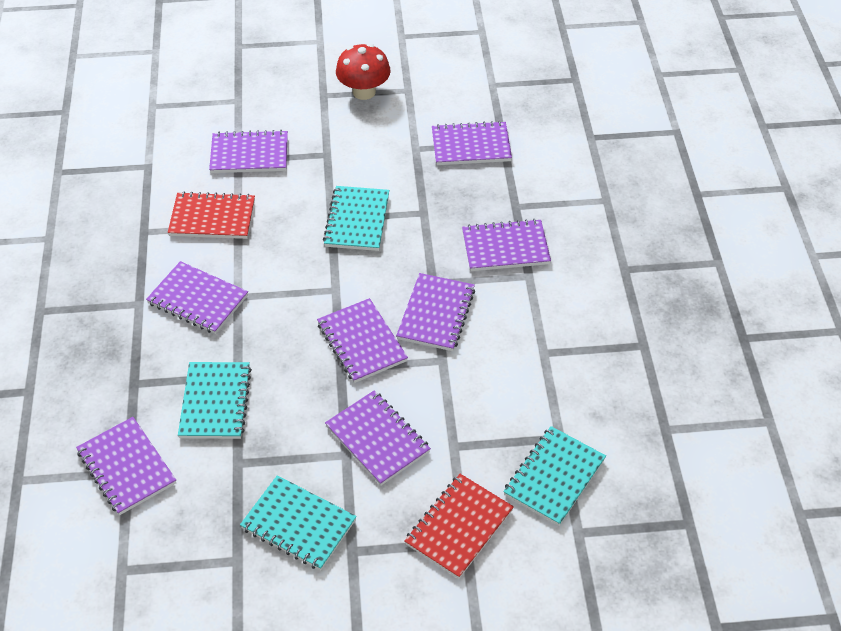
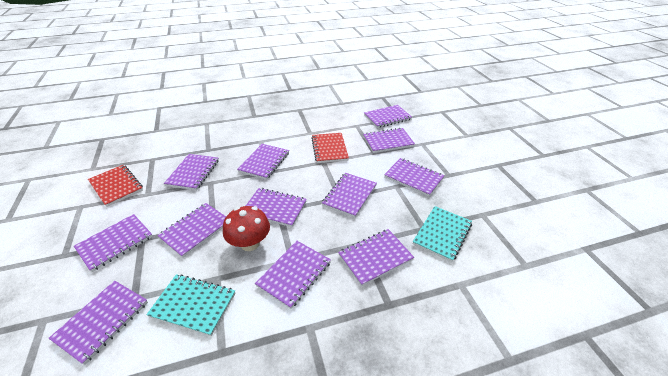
purple notebook: 8 -> 12
turquoise notebook: 4 -> 2

